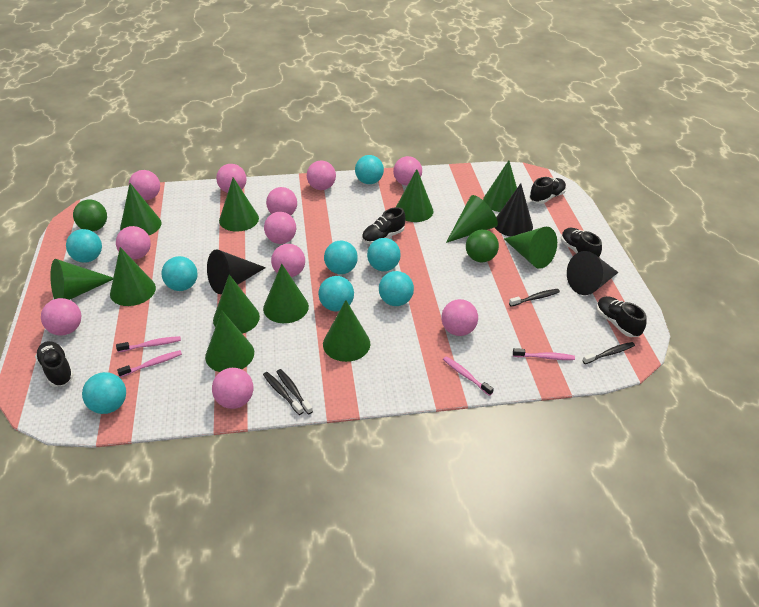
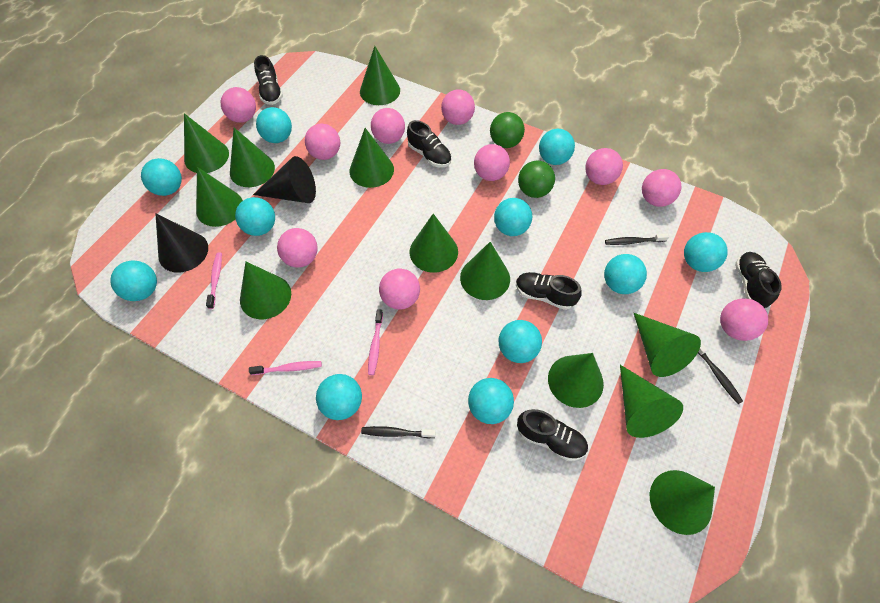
black cone: 3 -> 2
black toothbrush: 4 -> 3
pink ball: 11 -> 10
pink toothbrush: 4 -> 3
turquoise ball: 8 -> 11

